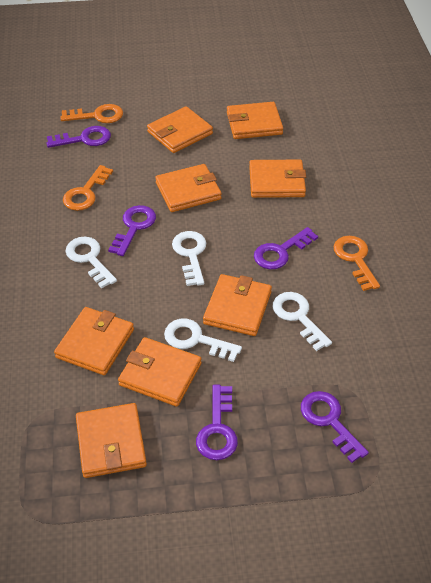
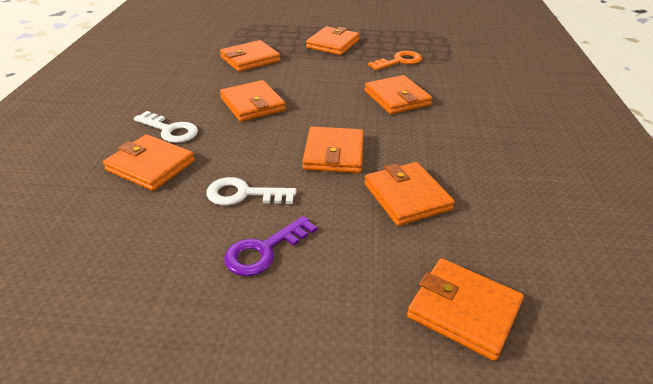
orange key: 3 -> 1
purple key: 5 -> 1
white key: 4 -> 2

